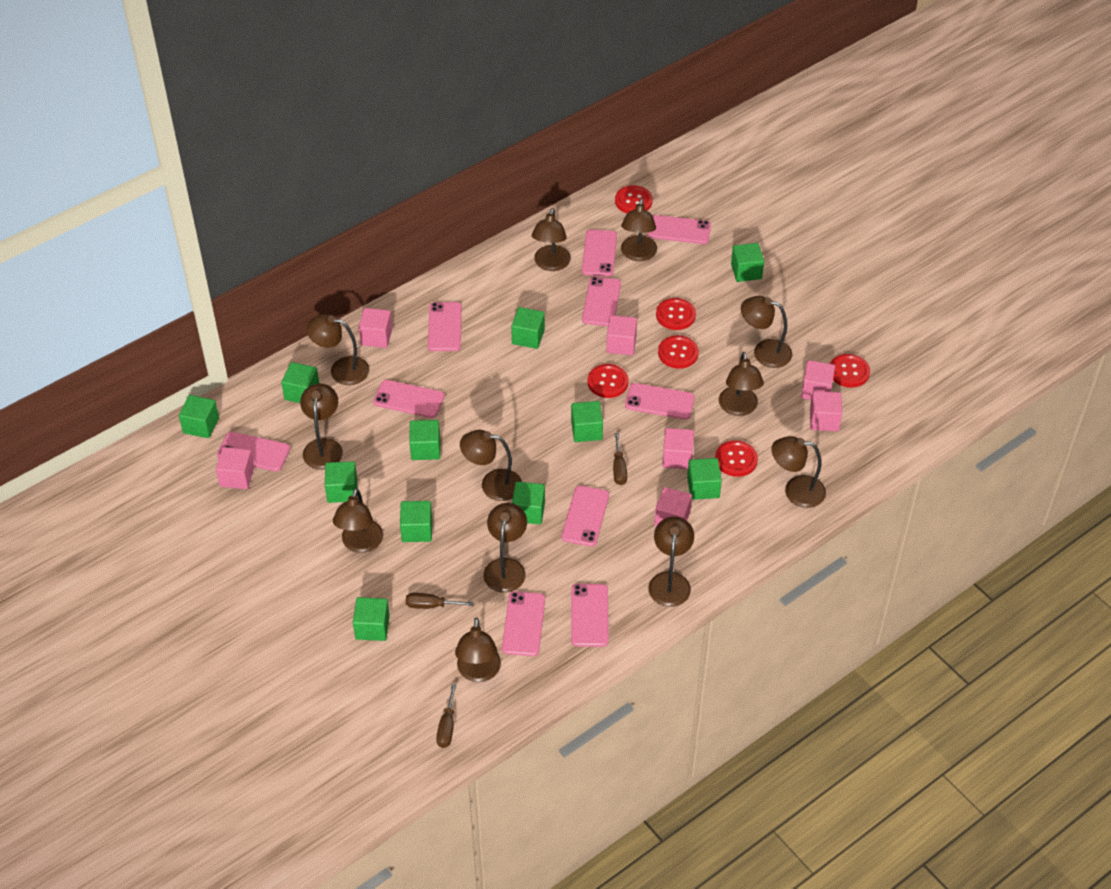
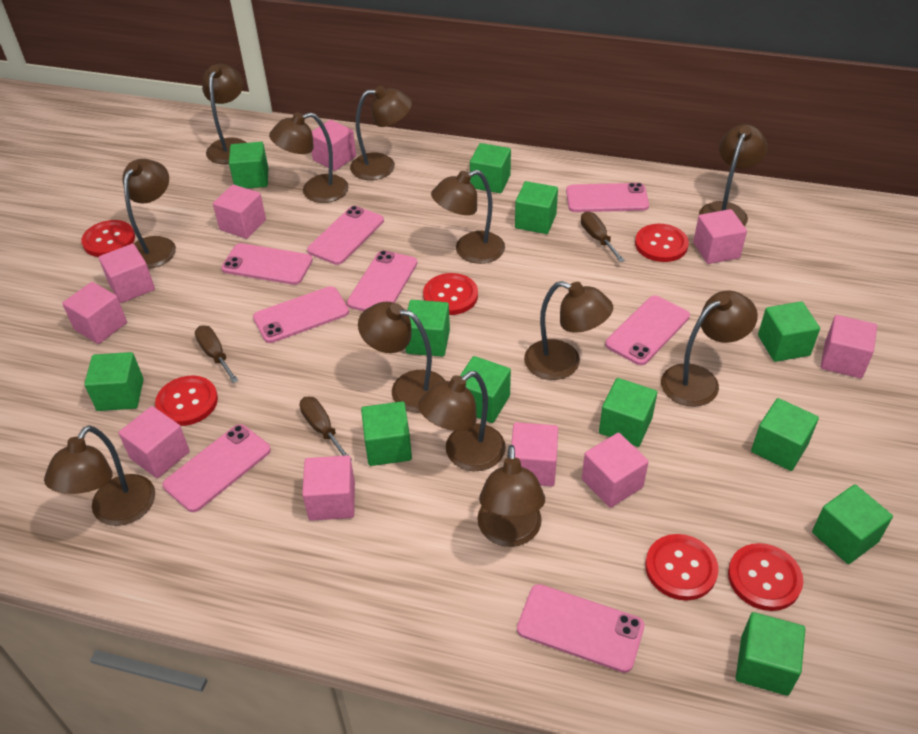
green cube: 11 -> 12
pink cube: 7 -> 10
pink phone: 10 -> 8

